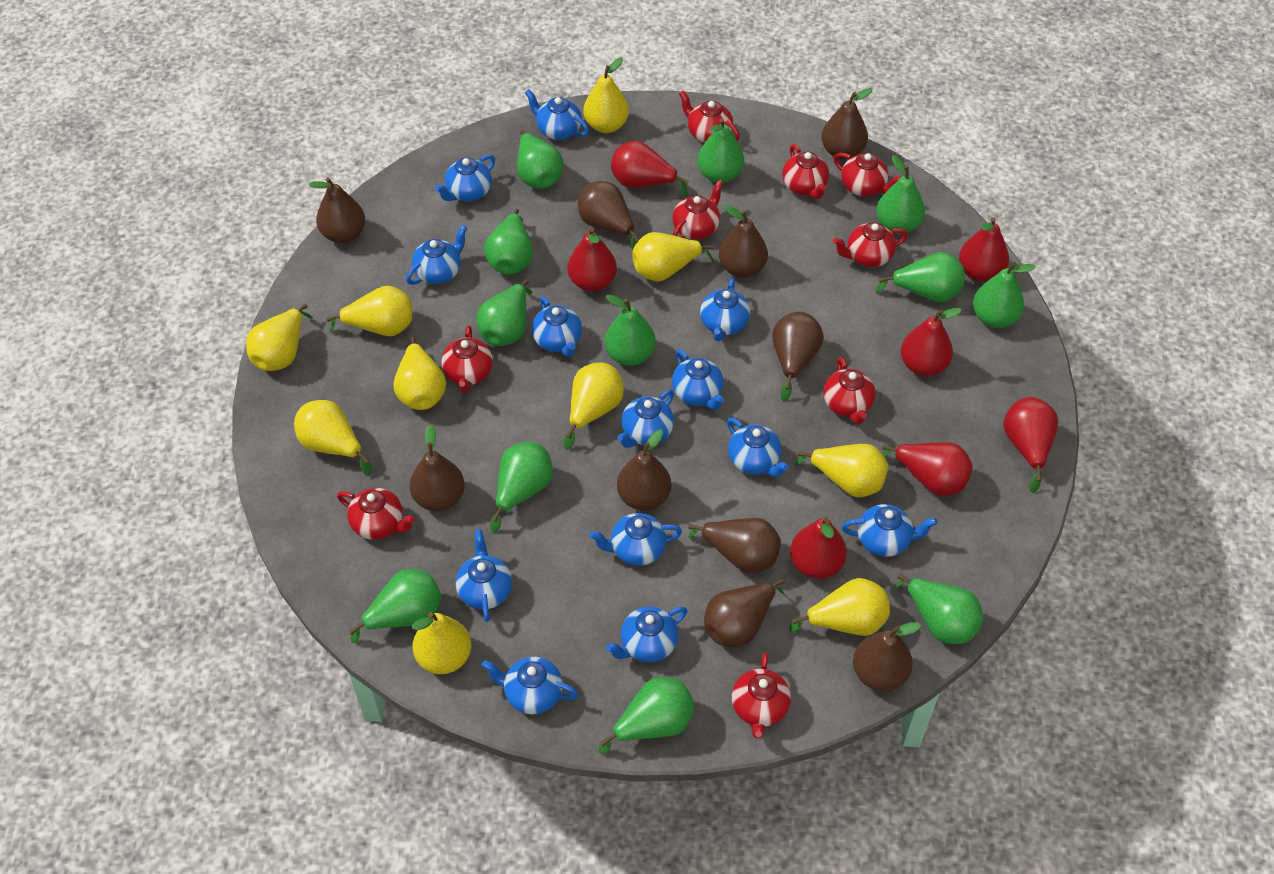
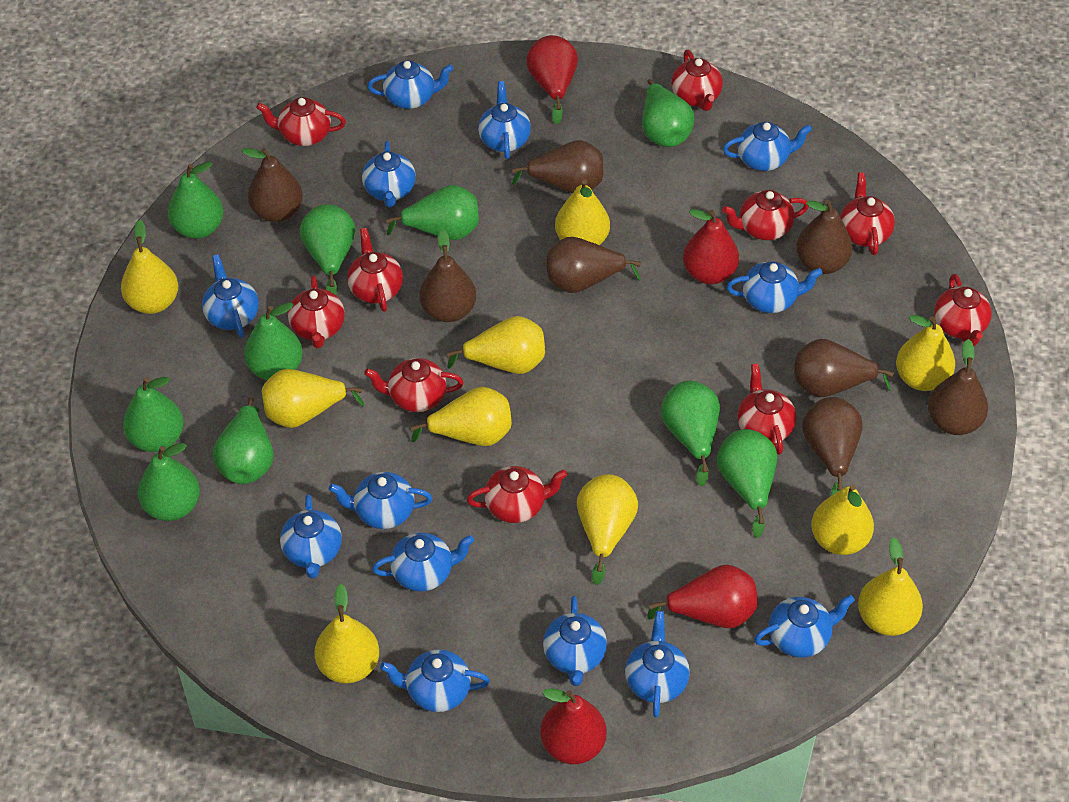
brown pear: 10 -> 8
green pear: 12 -> 10
red pear: 7 -> 4
red teapot: 9 -> 10

